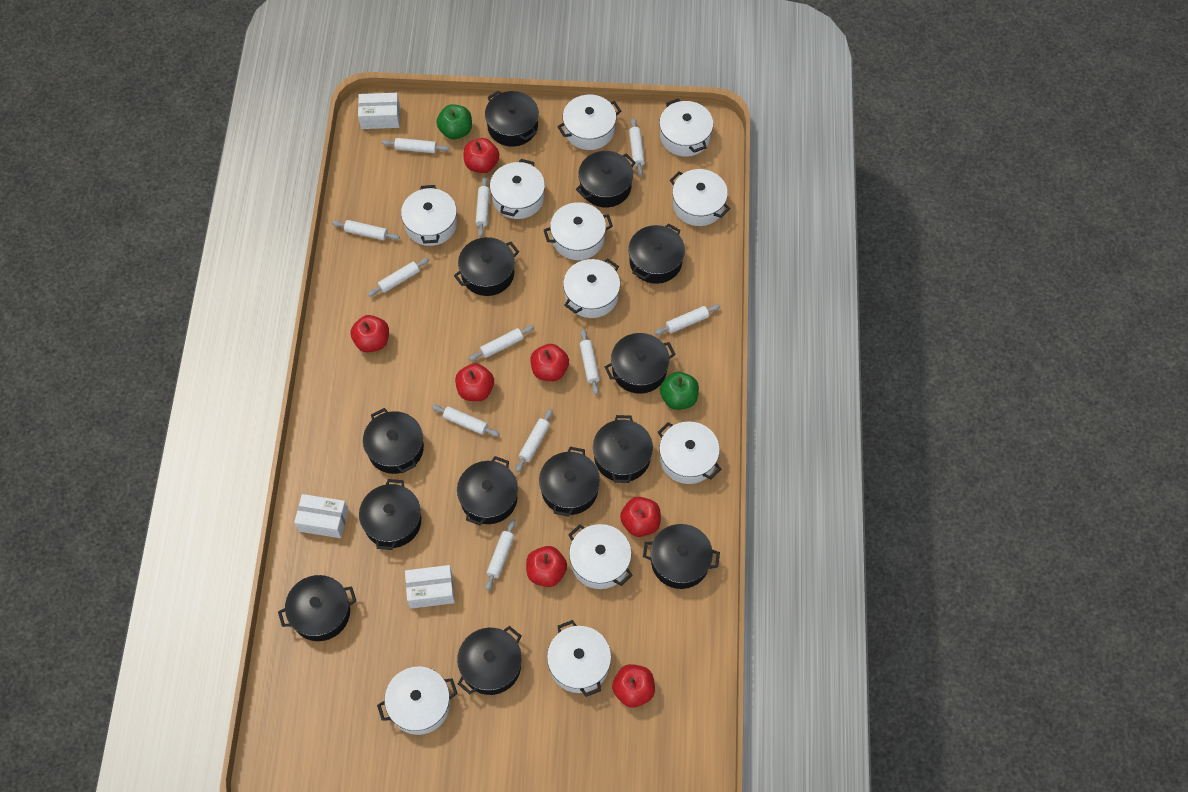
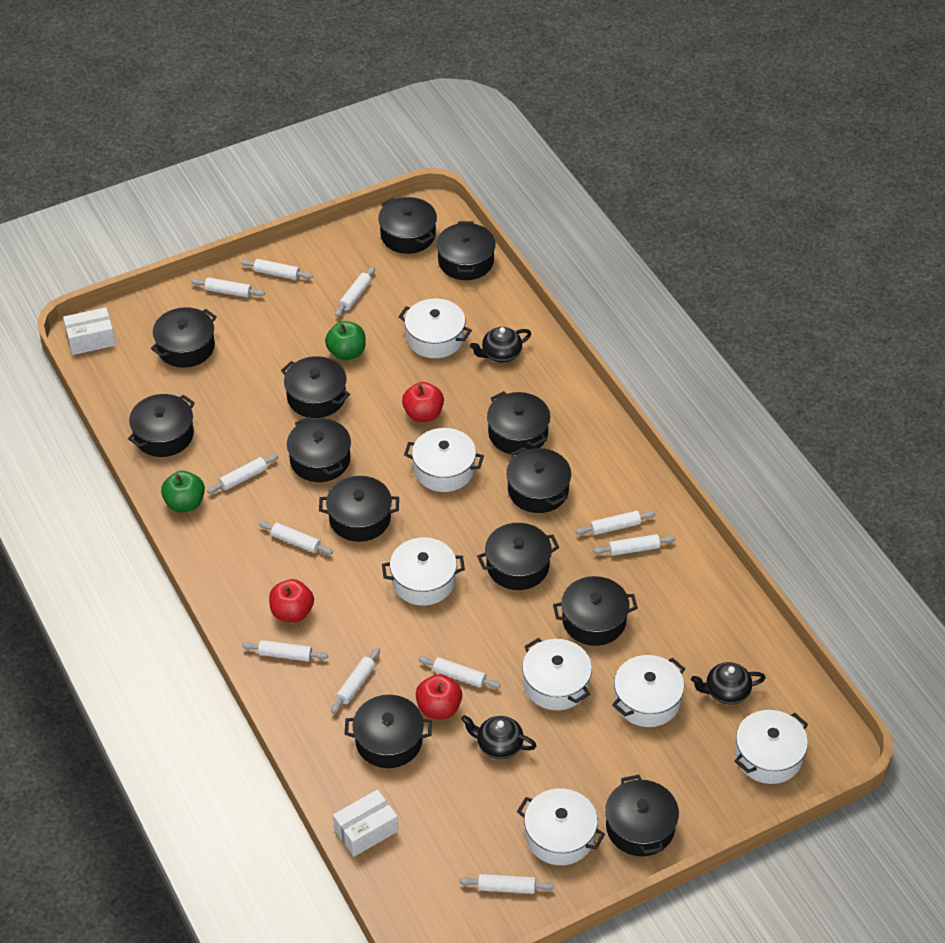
black teapot: 0 -> 3
red apple: 7 -> 3
white box: 3 -> 2
white pot: 11 -> 7

